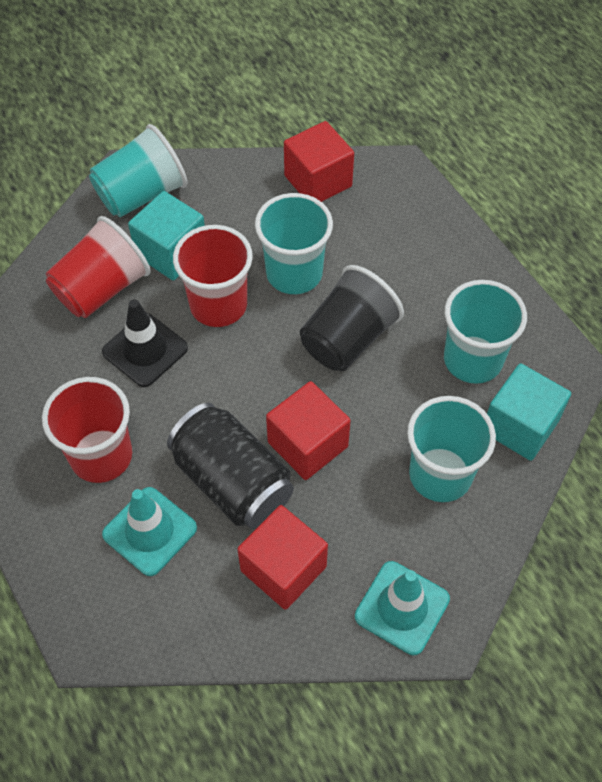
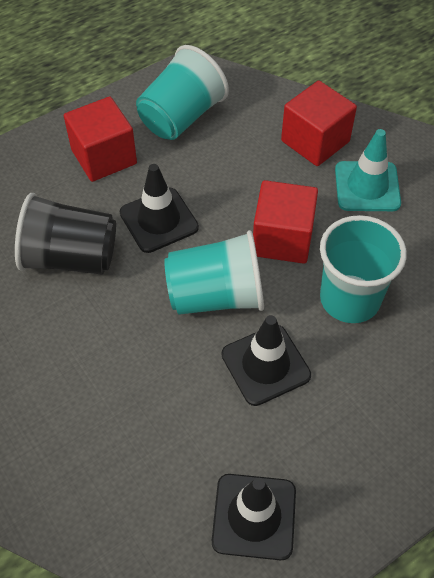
black can: 1 -> 0
black traffic cone: 1 -> 3
red cup: 3 -> 0
turquoise cube: 2 -> 0
turquoise cup: 4 -> 3
turquoise traffic cone: 2 -> 1

